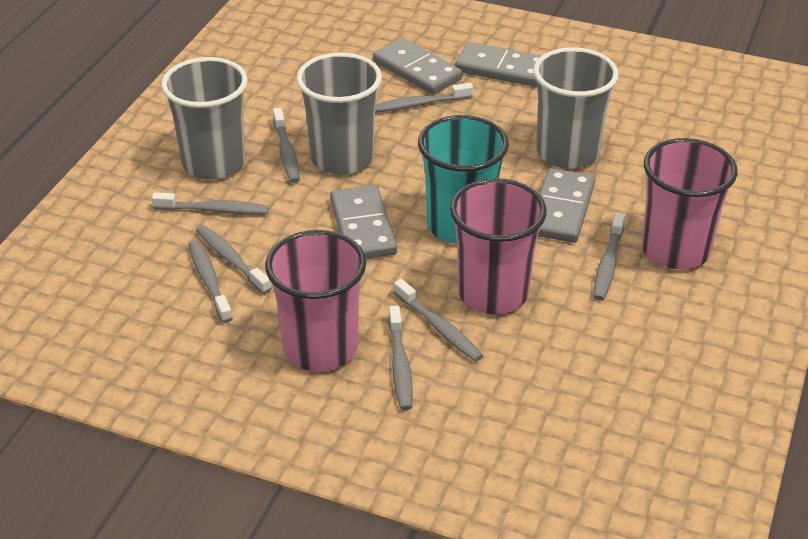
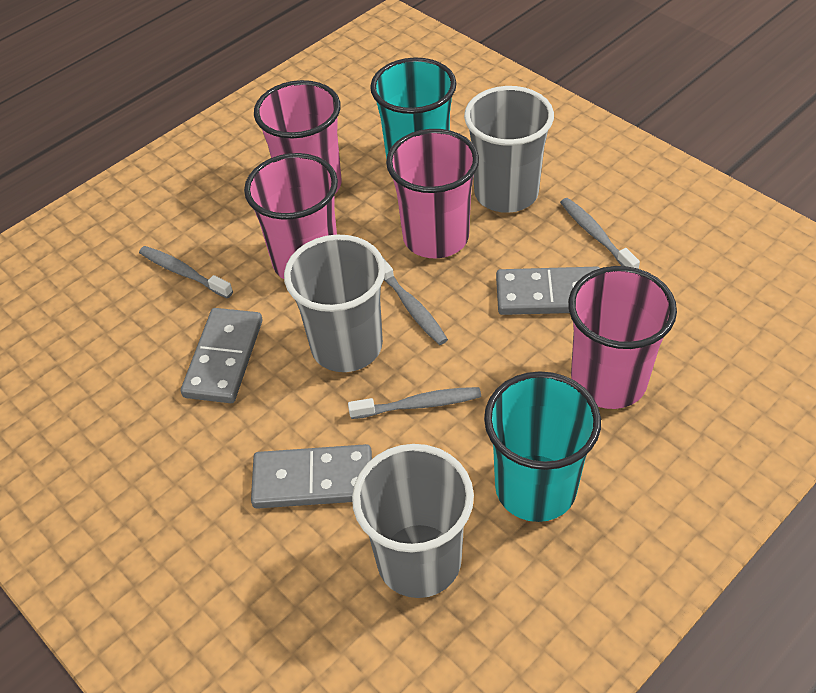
grey domino: 4 -> 3
grey toothbrush: 8 -> 4
pink cup: 3 -> 4
turquoise cup: 1 -> 2

